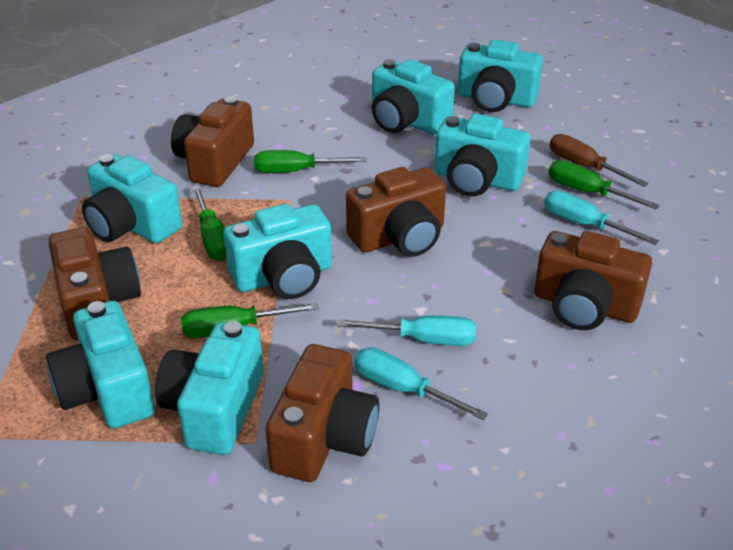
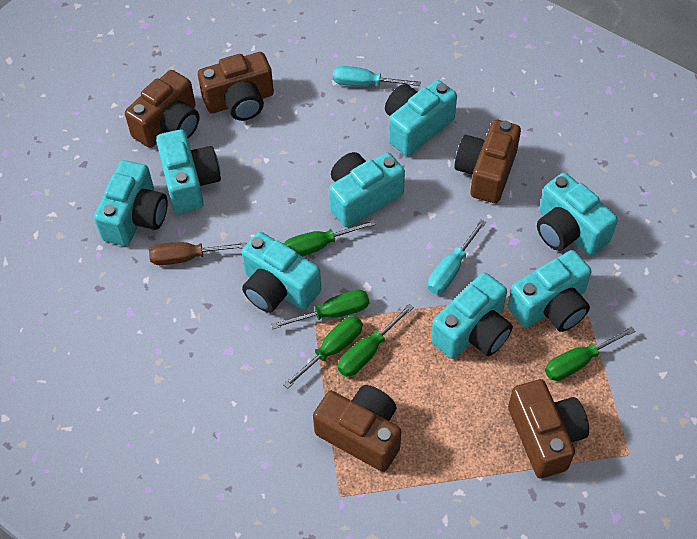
green screwdriver: 4 -> 5
turquoise camera: 7 -> 8
turquoise screwdriver: 3 -> 2

